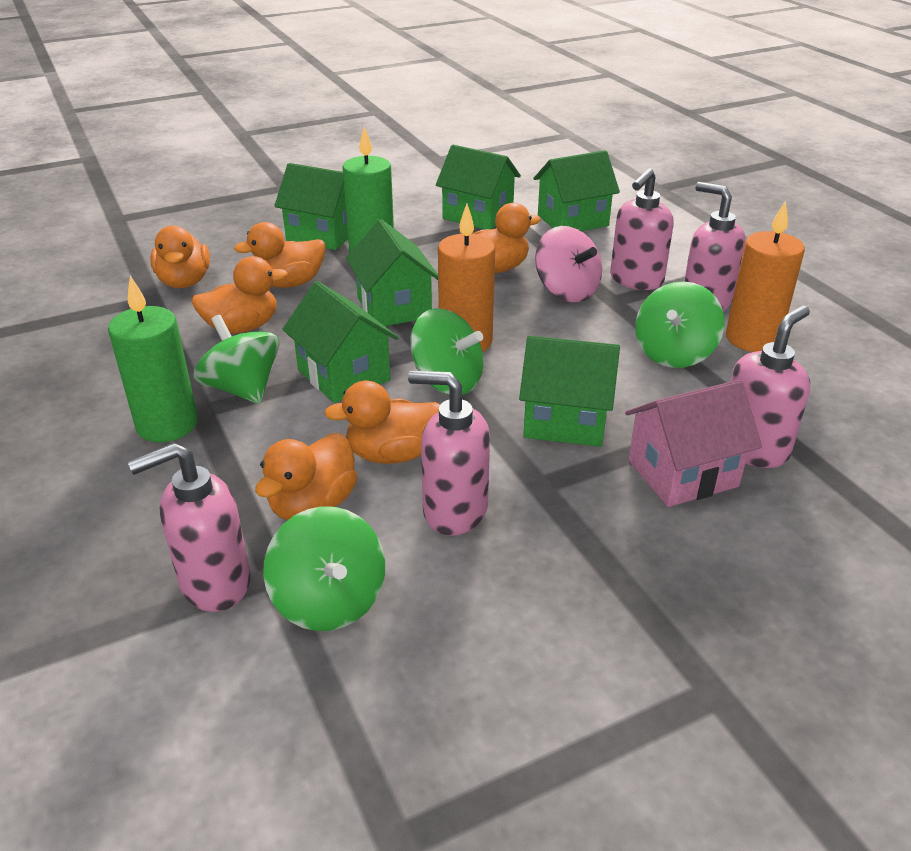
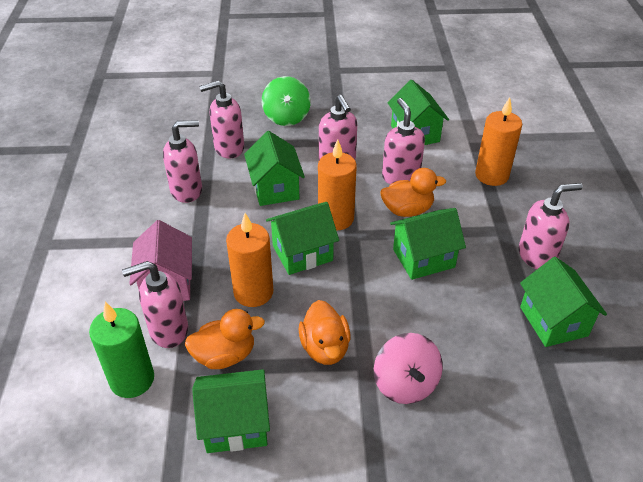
green candle: 2 -> 1
green spinning top: 4 -> 1
orange candle: 2 -> 3
orange duck: 6 -> 3
pink soap dispenser: 5 -> 6

